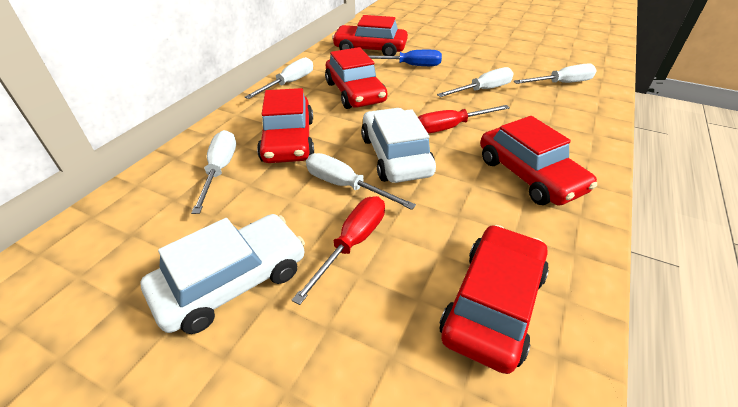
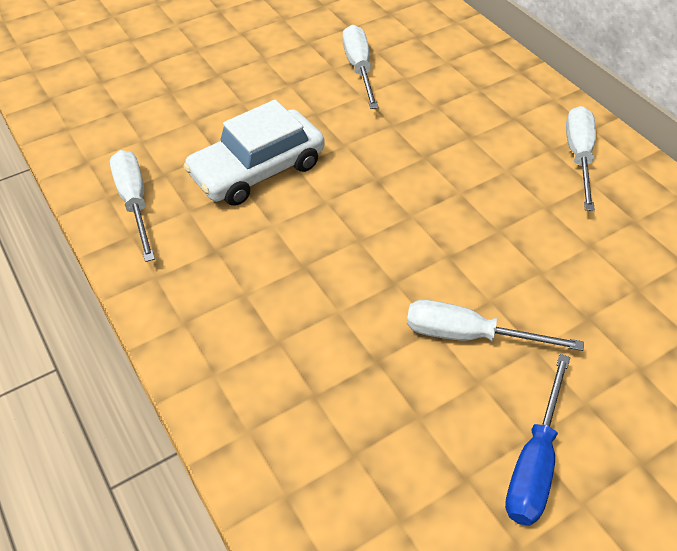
red car: 5 -> 0
red screwdriver: 2 -> 0
white car: 2 -> 1
white screwdriver: 5 -> 4

